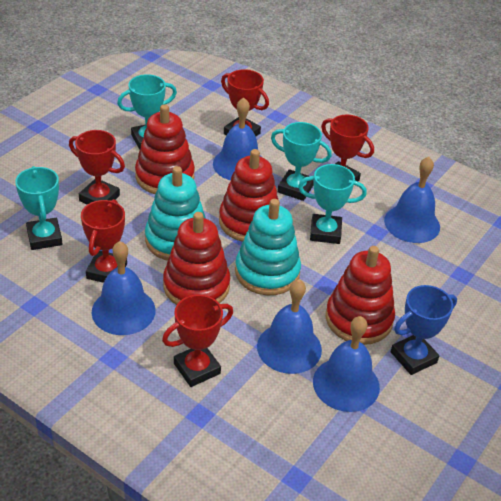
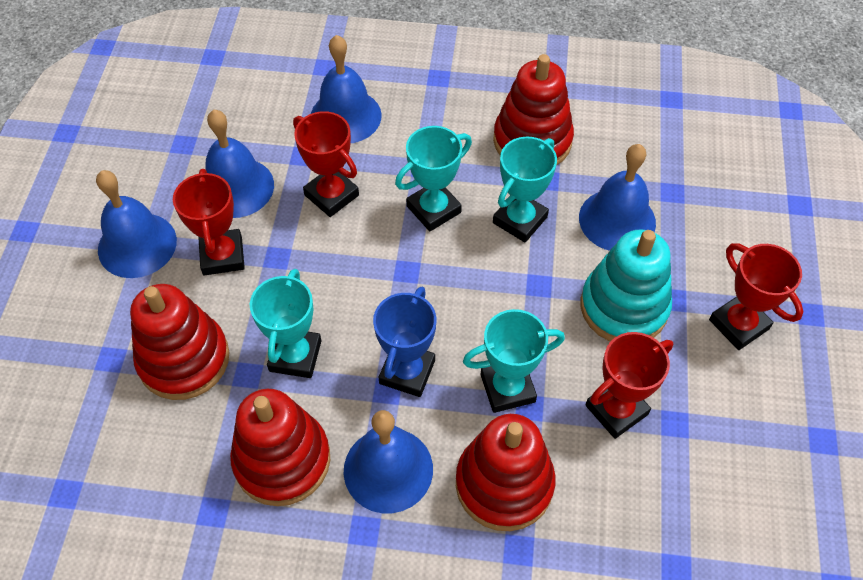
red trophy: 5 -> 4
turquoise stacking toy: 2 -> 1

